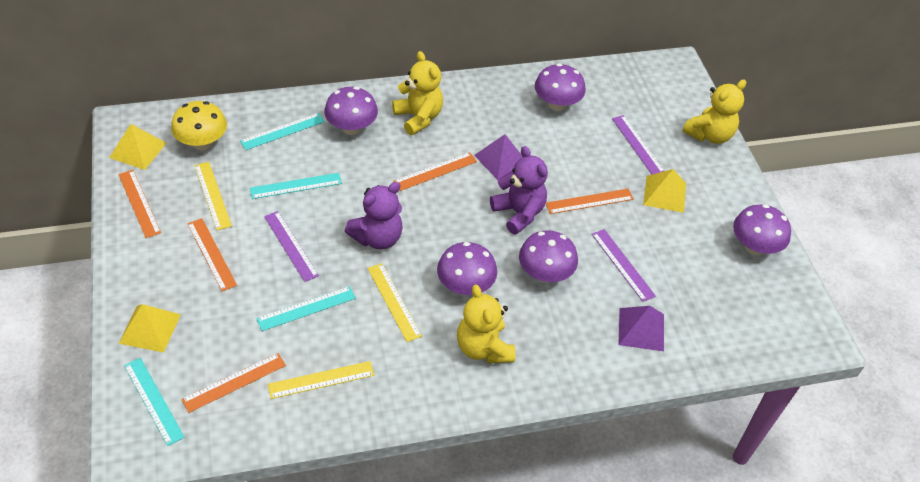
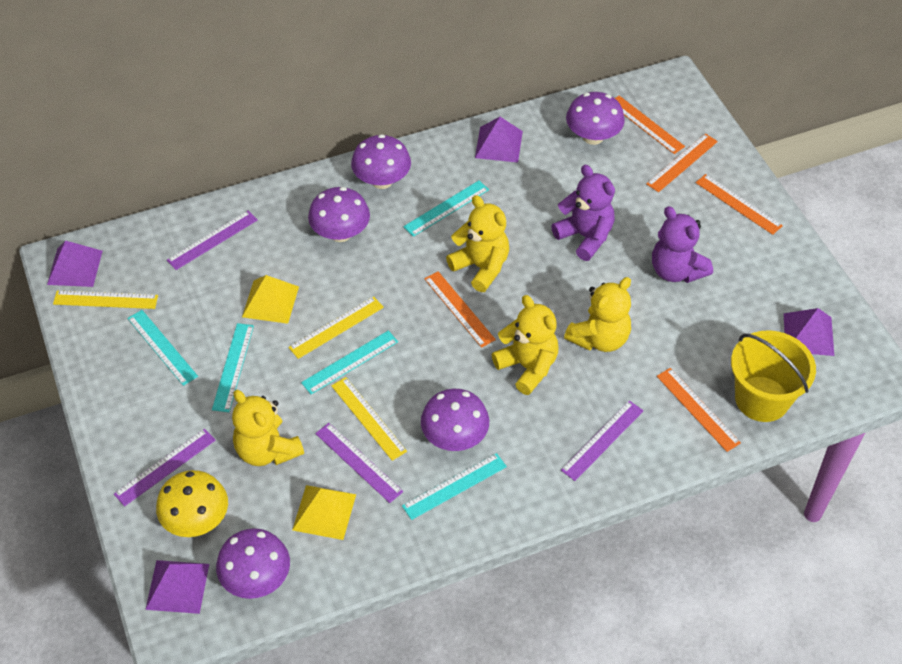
purple pyramid: 2 -> 4
purple ruler: 3 -> 4
turquoise ruler: 4 -> 5
yellow bucket: 0 -> 1
yellow pyramid: 3 -> 2
yellow teddy bear: 3 -> 4

